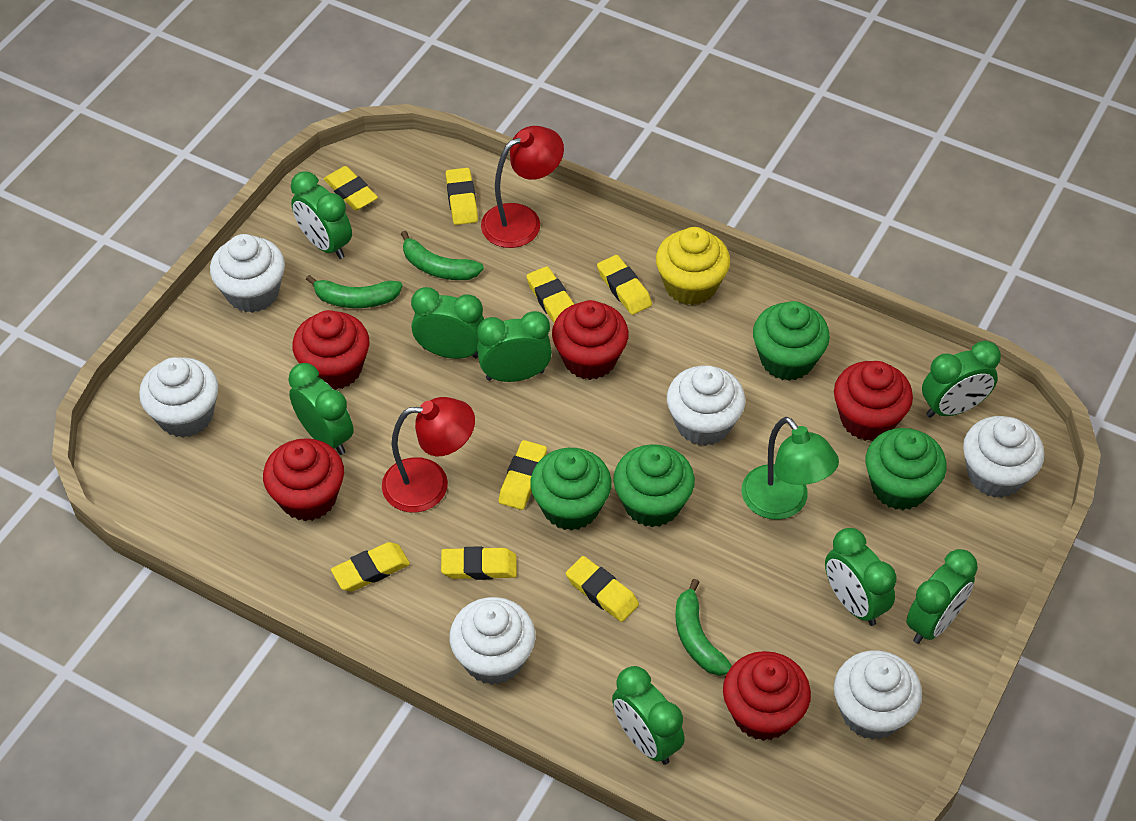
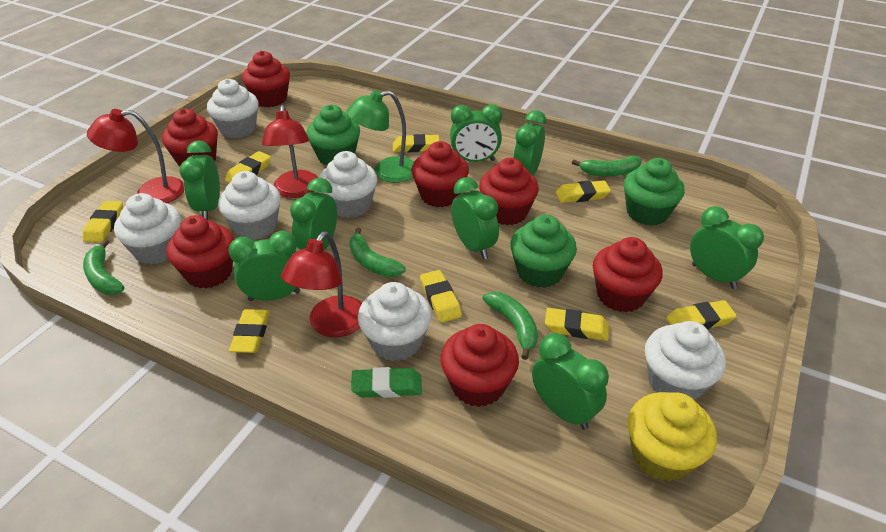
green banana: 3 -> 4
green cupcake: 4 -> 3
green eraser: 0 -> 1
red cupcake: 5 -> 7
red lamp: 2 -> 3

